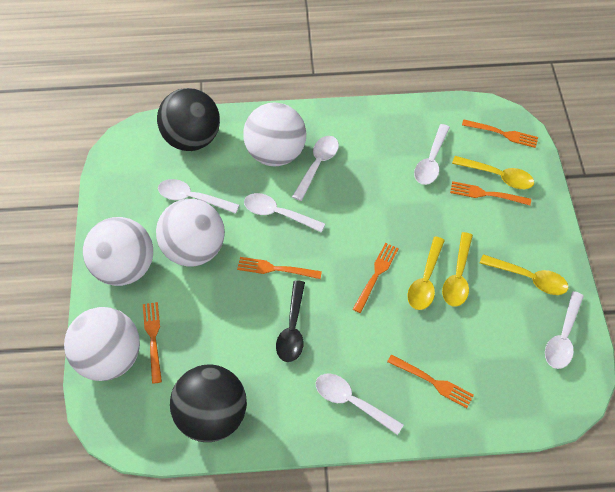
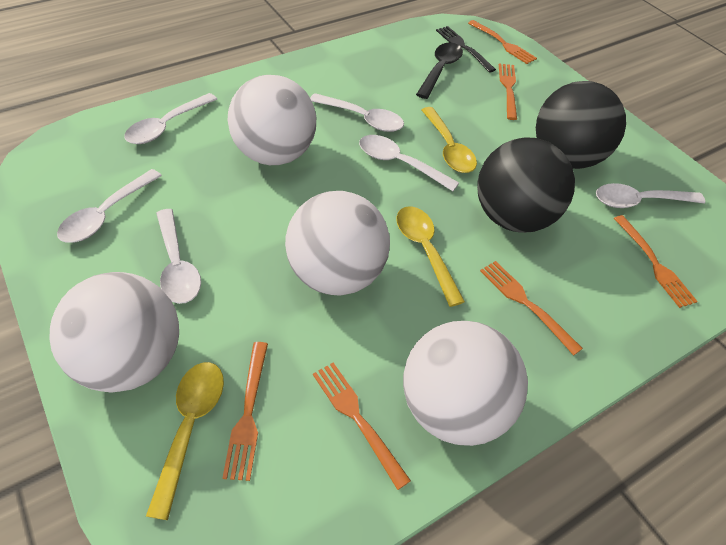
black fork: 0 -> 1
yellow spoon: 4 -> 3

